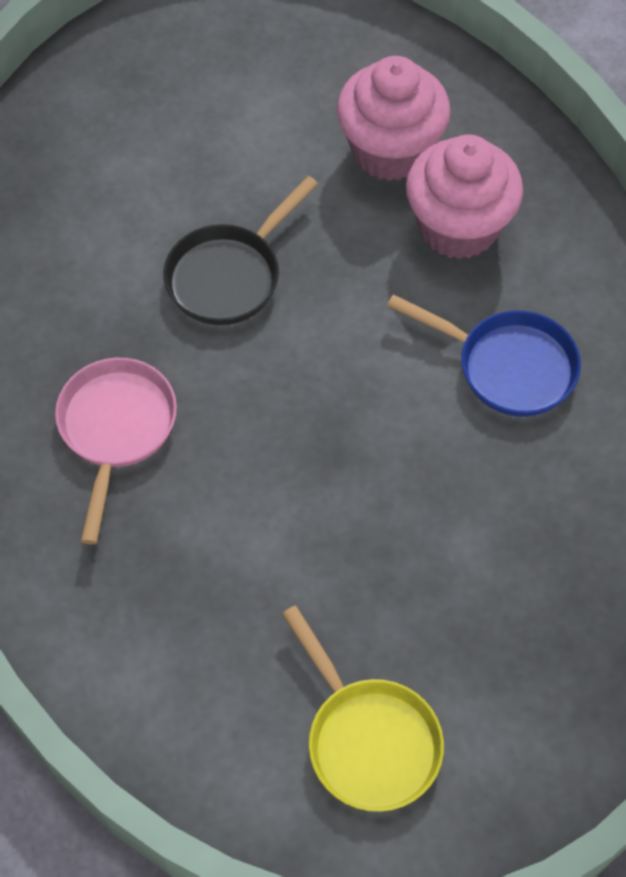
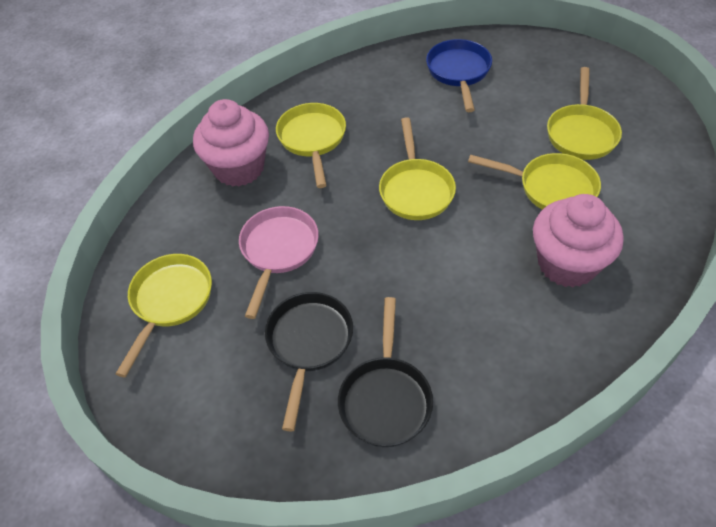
black pan: 1 -> 2
yellow pan: 1 -> 5

